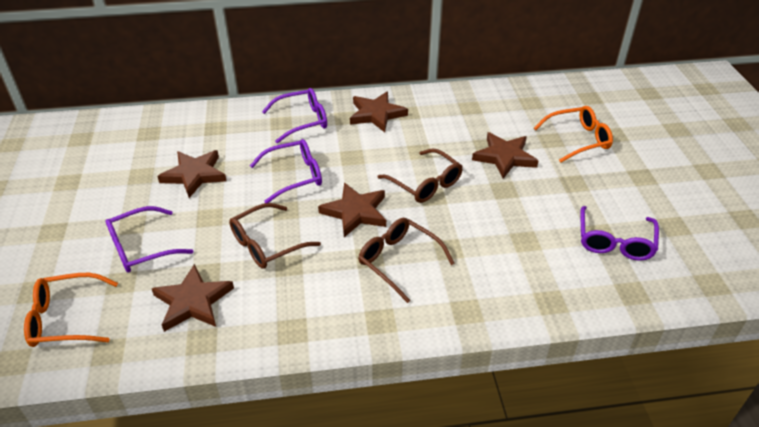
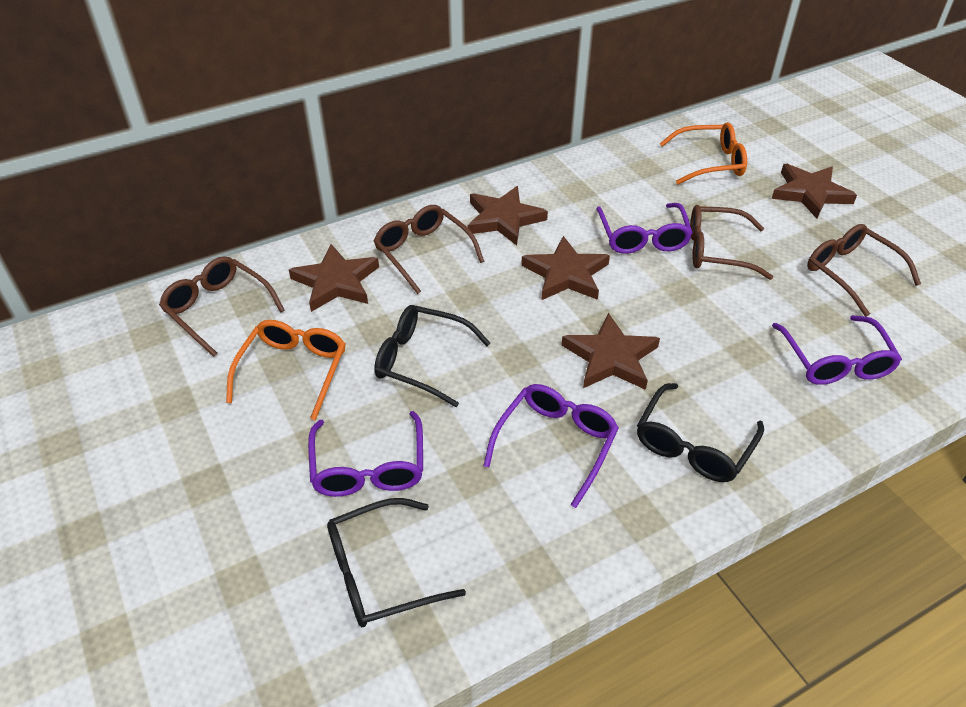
black glasses: 0 -> 3
brown glasses: 3 -> 4

